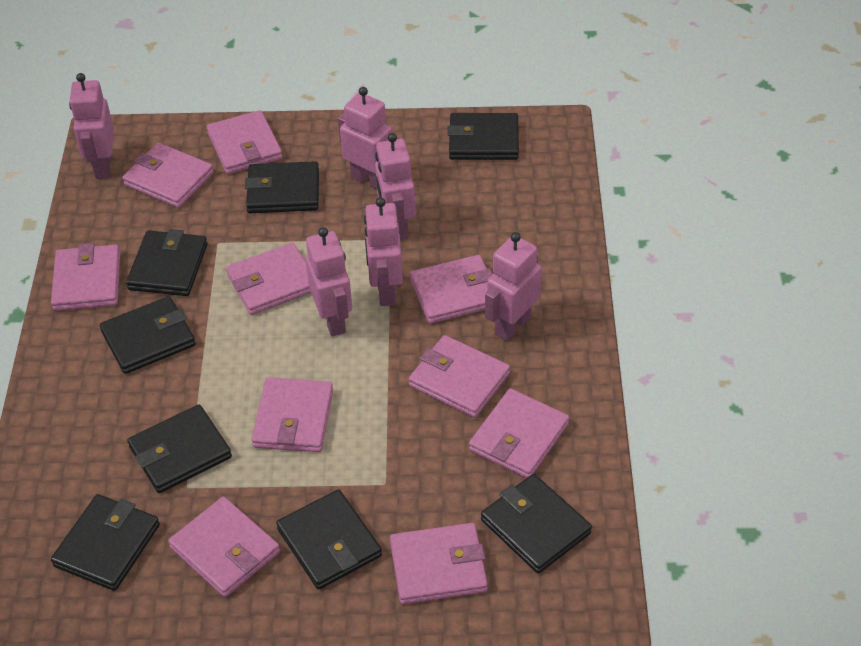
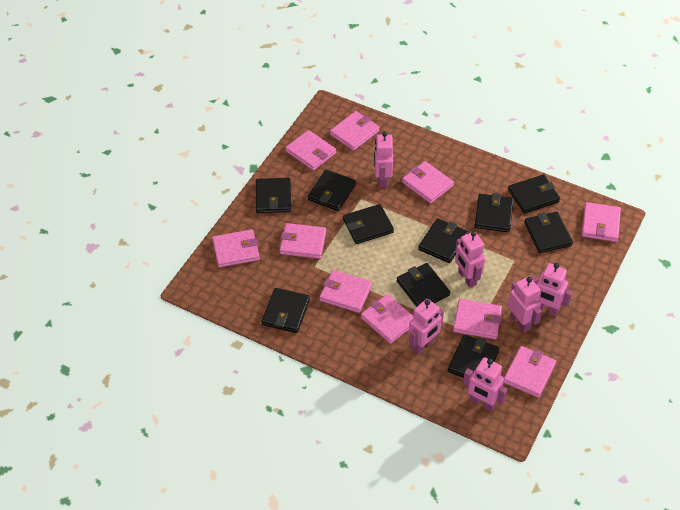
black wallet: 8 -> 10

